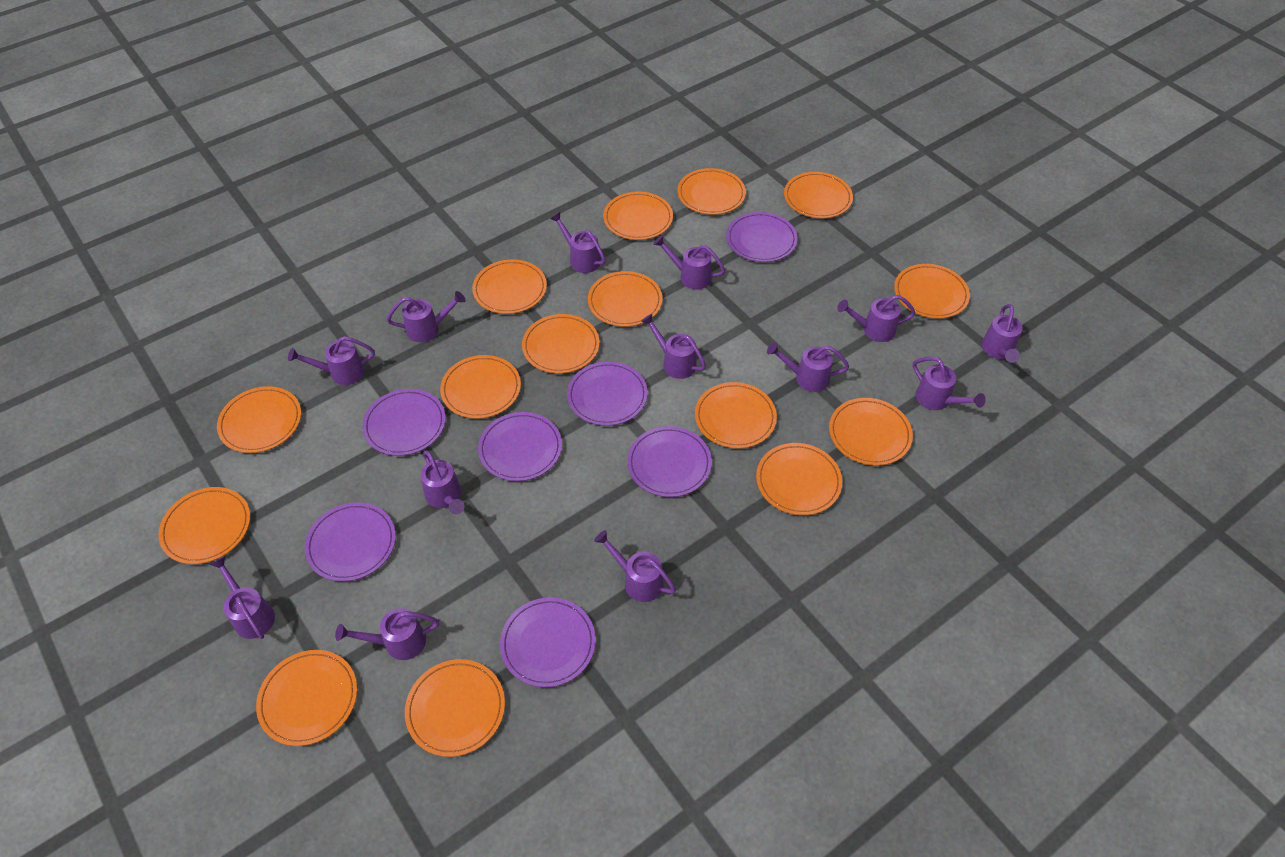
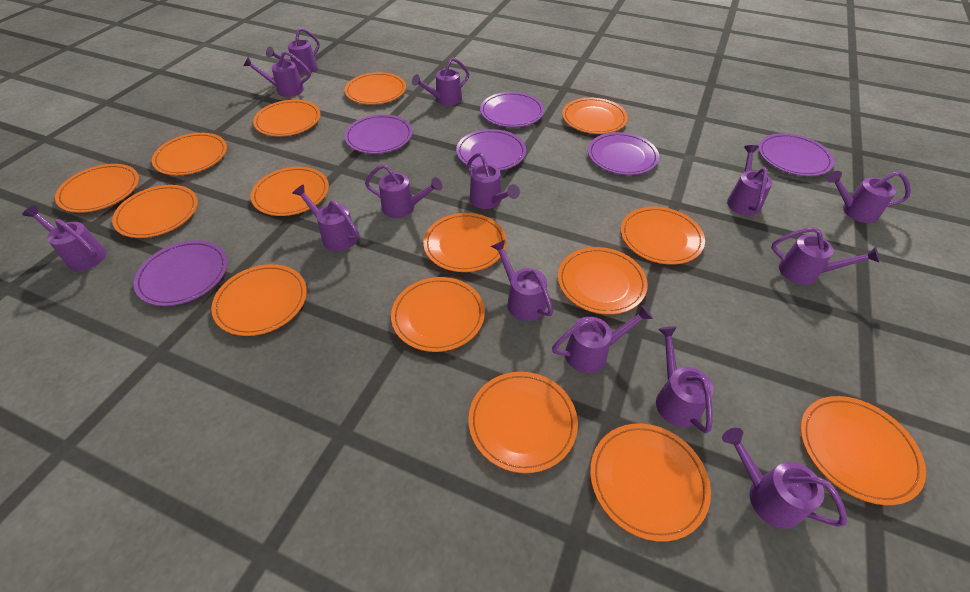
purple plate: 7 -> 6
purple watering can: 13 -> 14

